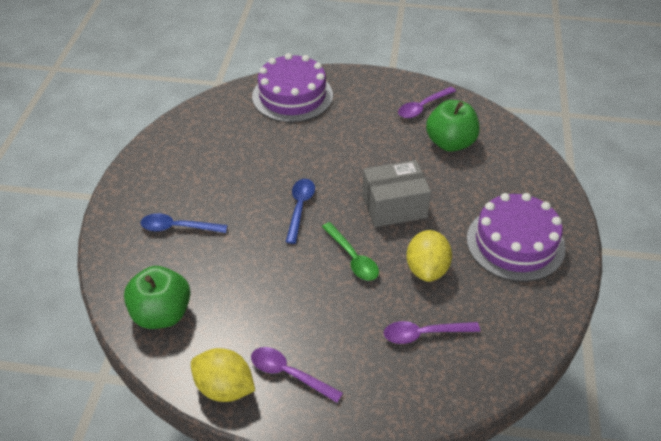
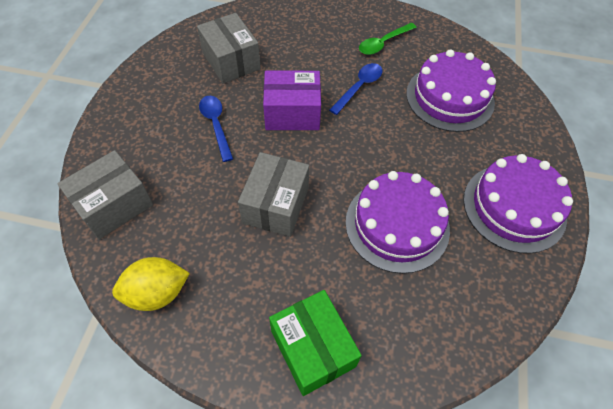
green apple: 2 -> 0
green box: 0 -> 1
grey box: 1 -> 3
purple box: 0 -> 1
purple cake: 2 -> 3
purple spoon: 3 -> 0
yellow lemon: 2 -> 1

